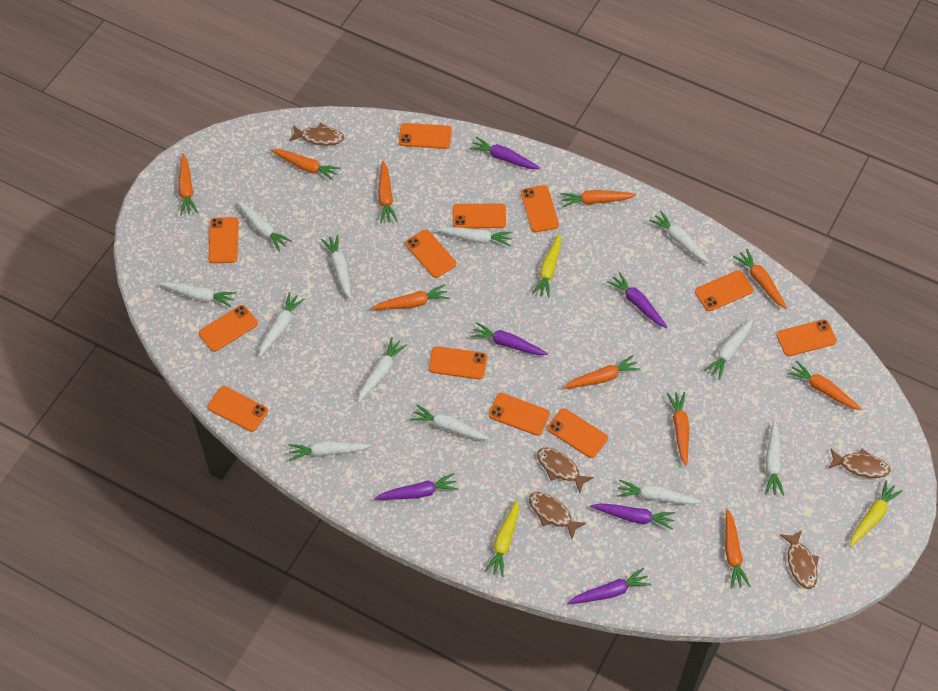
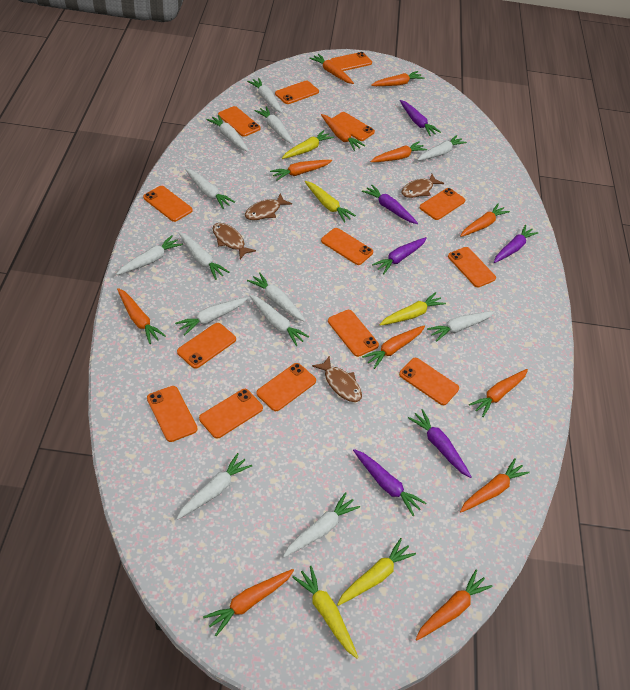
brown fish: 5 -> 4
orange carrot: 10 -> 12
orange phone: 12 -> 14
white carrot: 12 -> 13
yellow carrot: 3 -> 5

